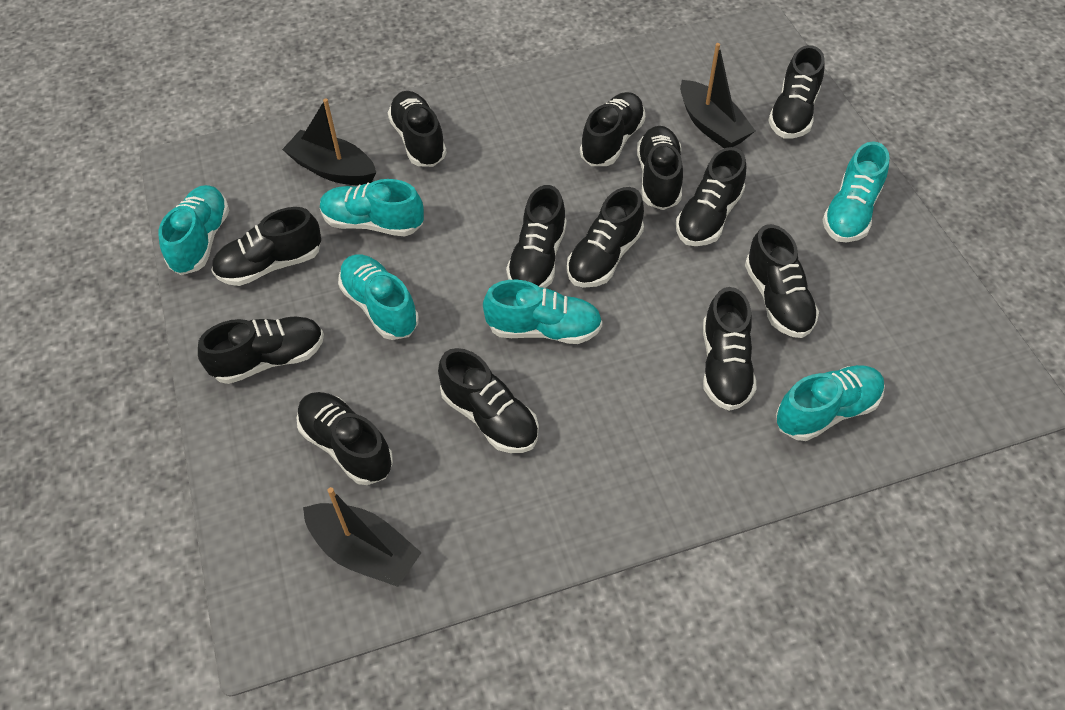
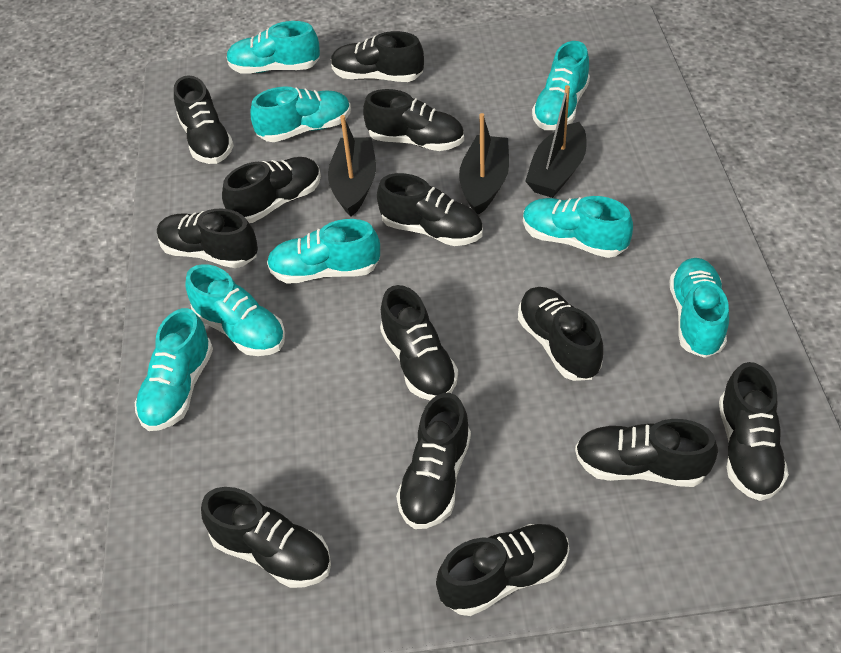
turquoise shoe: 6 -> 8

